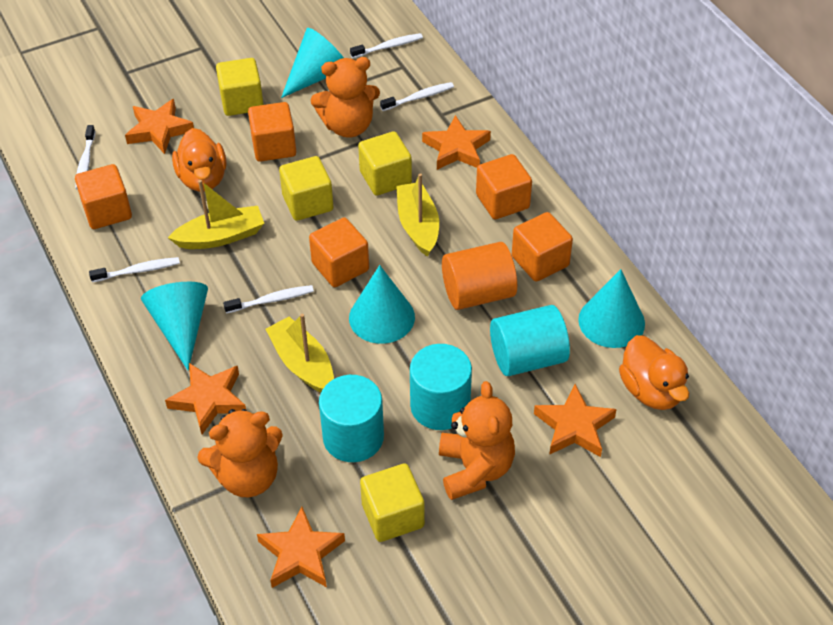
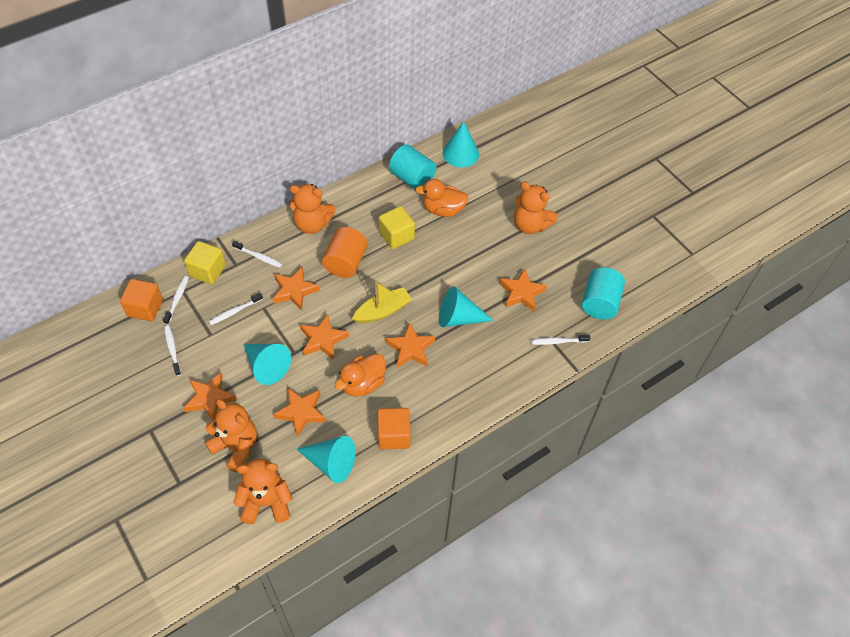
orange cube: 5 -> 2
orange star: 5 -> 6
orange teddy bear: 3 -> 4
turquoise cylinder: 3 -> 2
yellow boat: 3 -> 1
yellow cube: 4 -> 2

